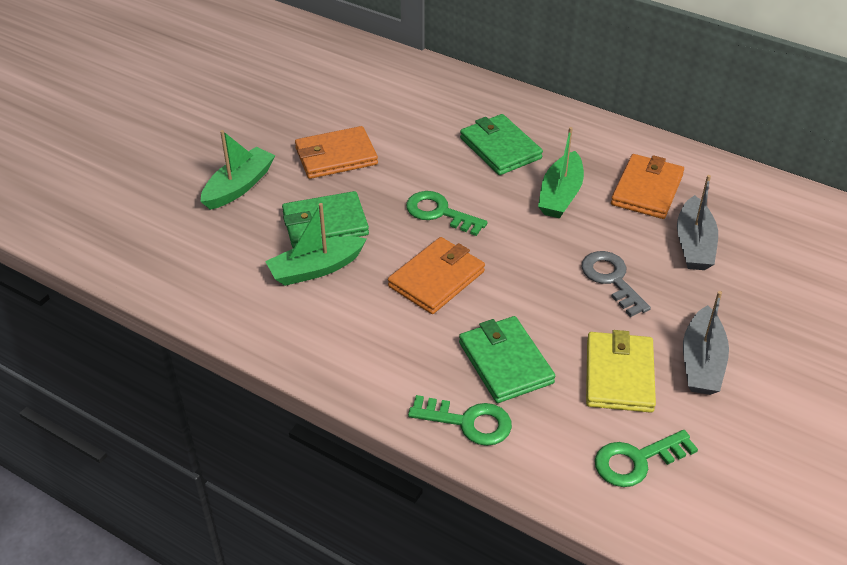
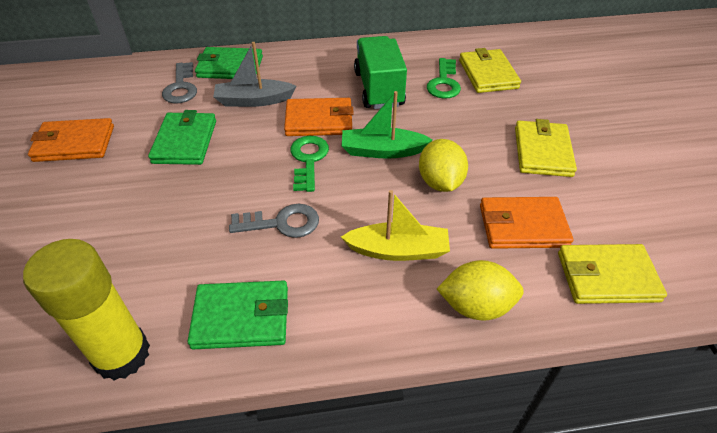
green boat: 3 -> 1
green key: 3 -> 2
green truck: 0 -> 1
grey boat: 2 -> 1
grey key: 1 -> 2
yellow boat: 0 -> 1
yellow glue stick: 0 -> 1
yellow lemon: 0 -> 2
yellow wallet: 1 -> 3

